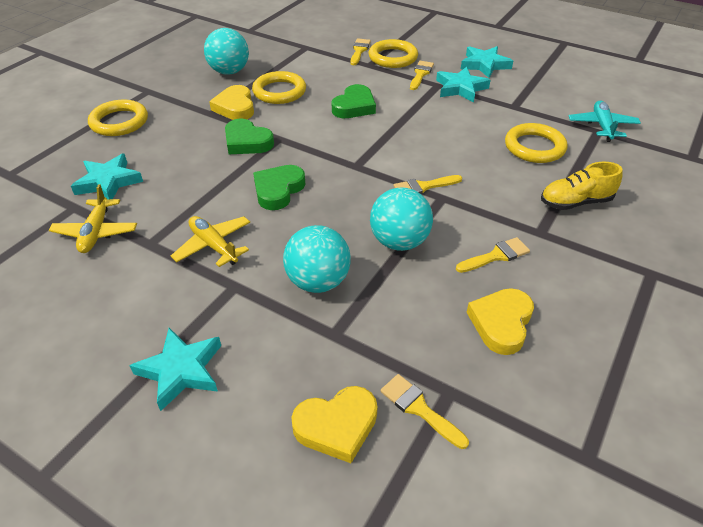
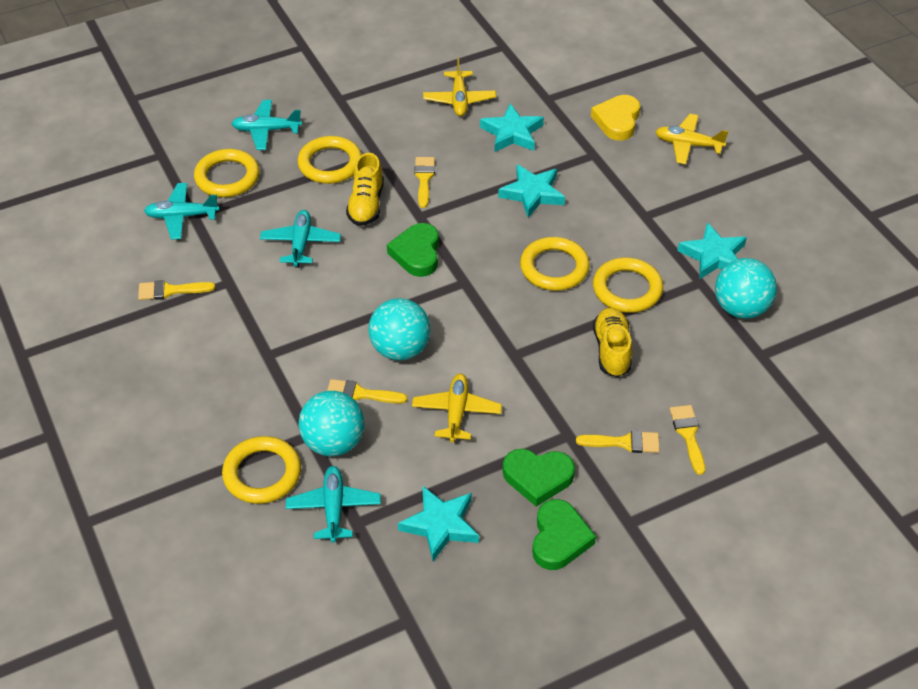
turquoise plane: 1 -> 4
yellow heart: 3 -> 1
yellow plane: 2 -> 3
yellow ring: 4 -> 5
yellow shoe: 1 -> 2

